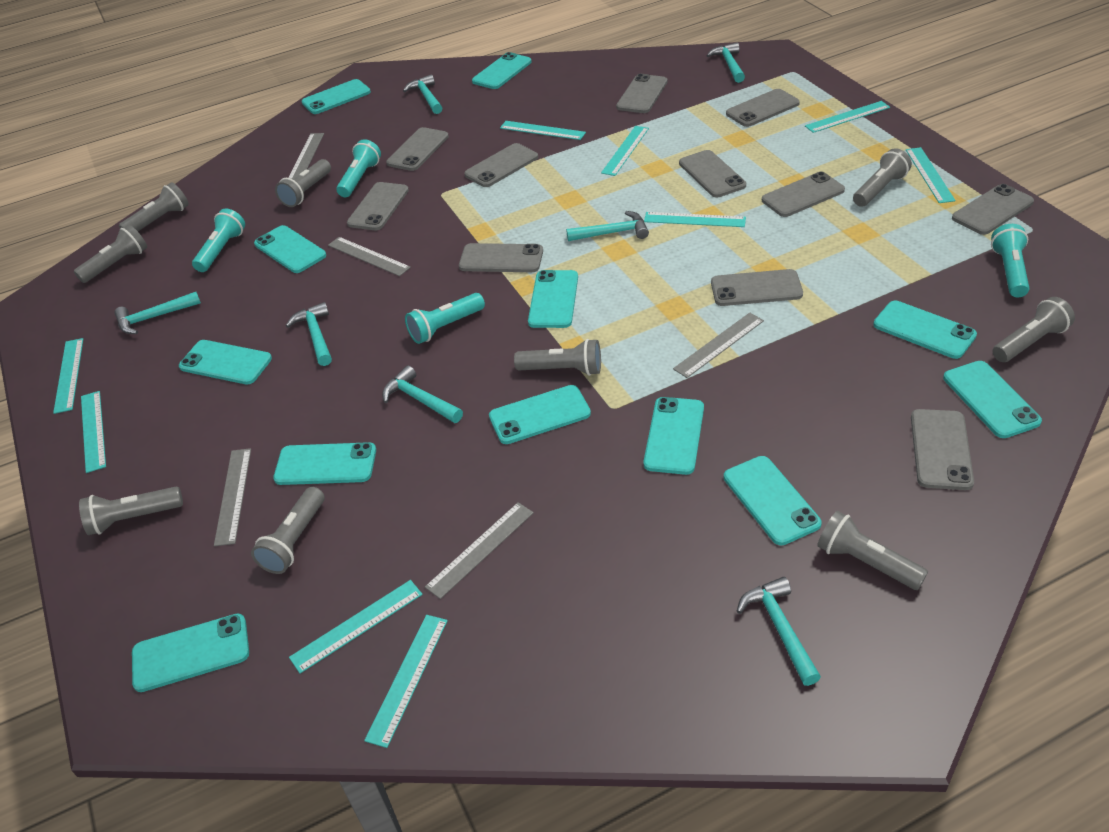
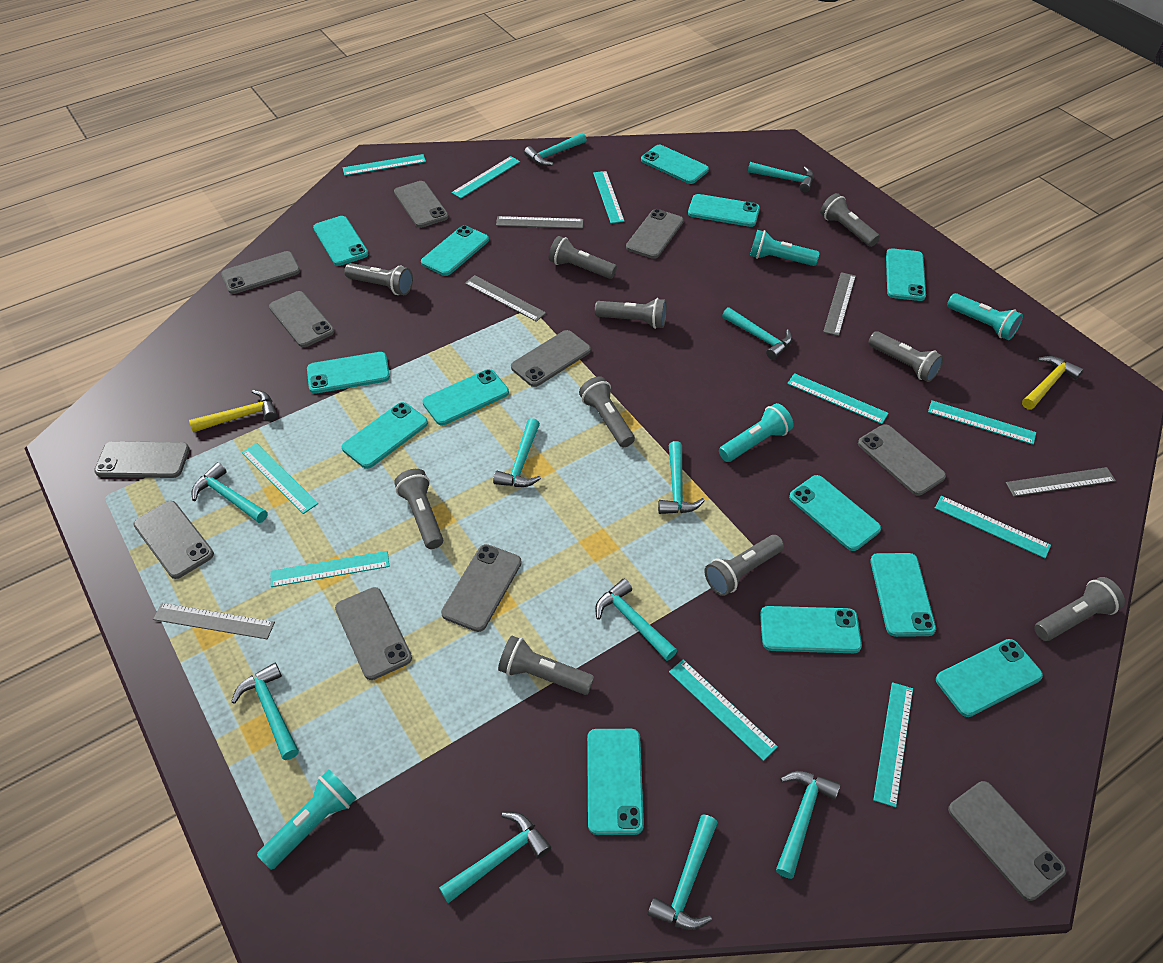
grey flashlight: 9 -> 10
turquoise hammer: 7 -> 11
turquoise phone: 12 -> 13
turquoise ruler: 9 -> 10
yellow hammer: 0 -> 2

